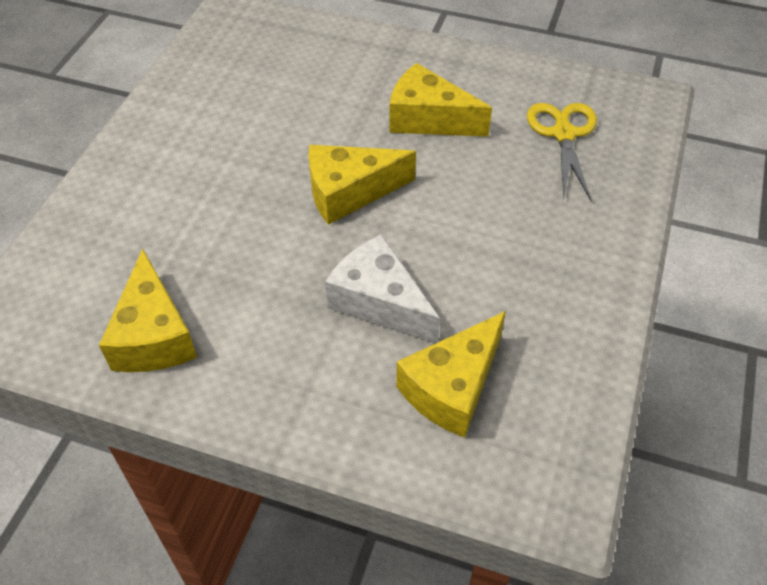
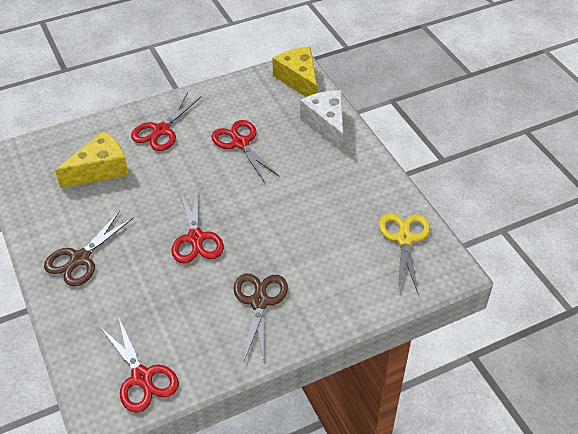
brown scissors: 0 -> 2
red scissors: 0 -> 4
yellow cheese: 4 -> 2

